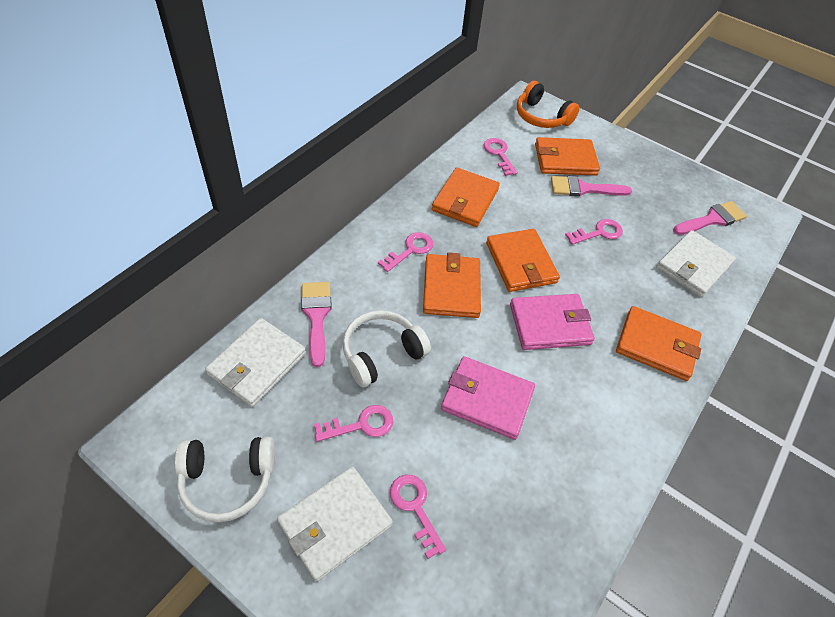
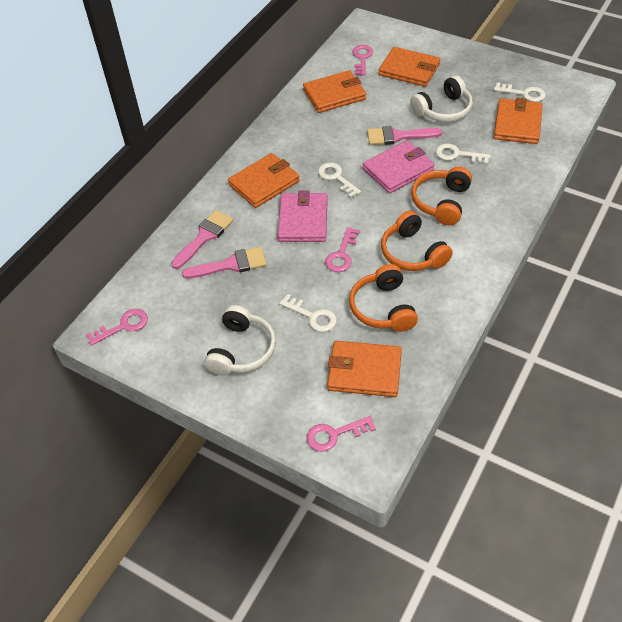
orange headphones: 1 -> 3
pink key: 5 -> 4
white key: 0 -> 4
white wallet: 3 -> 0

